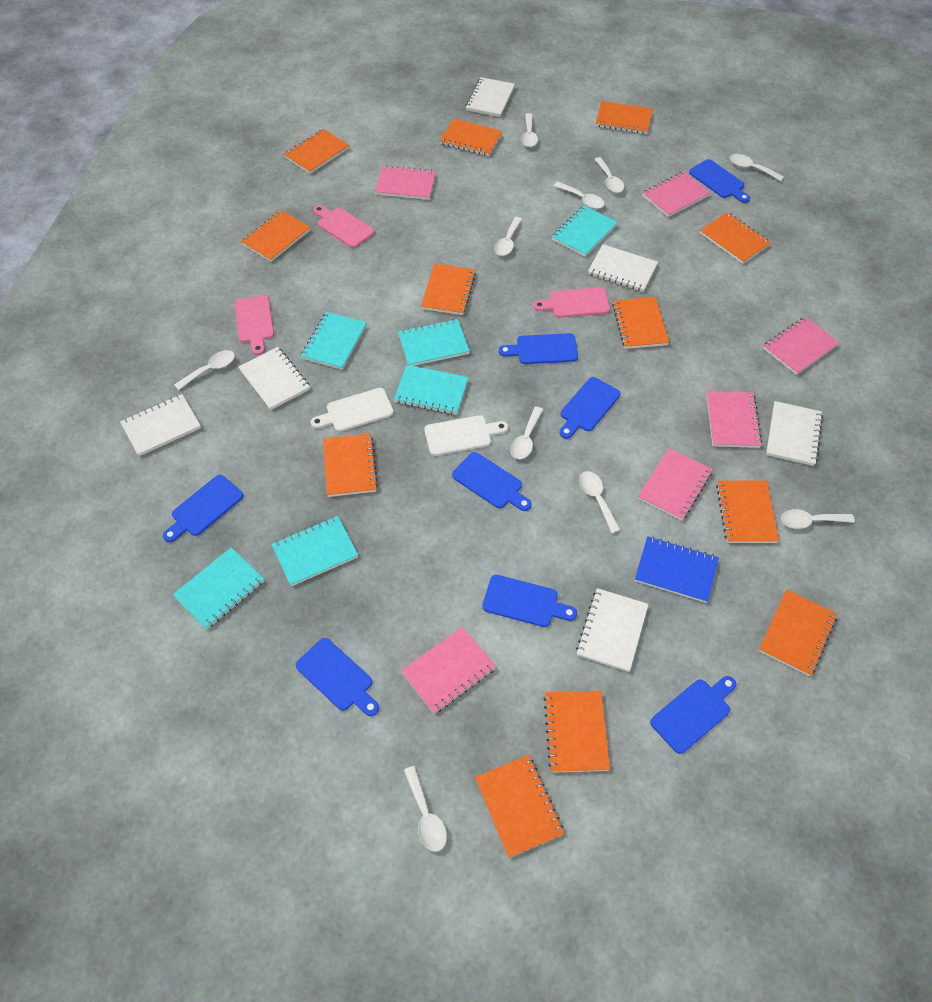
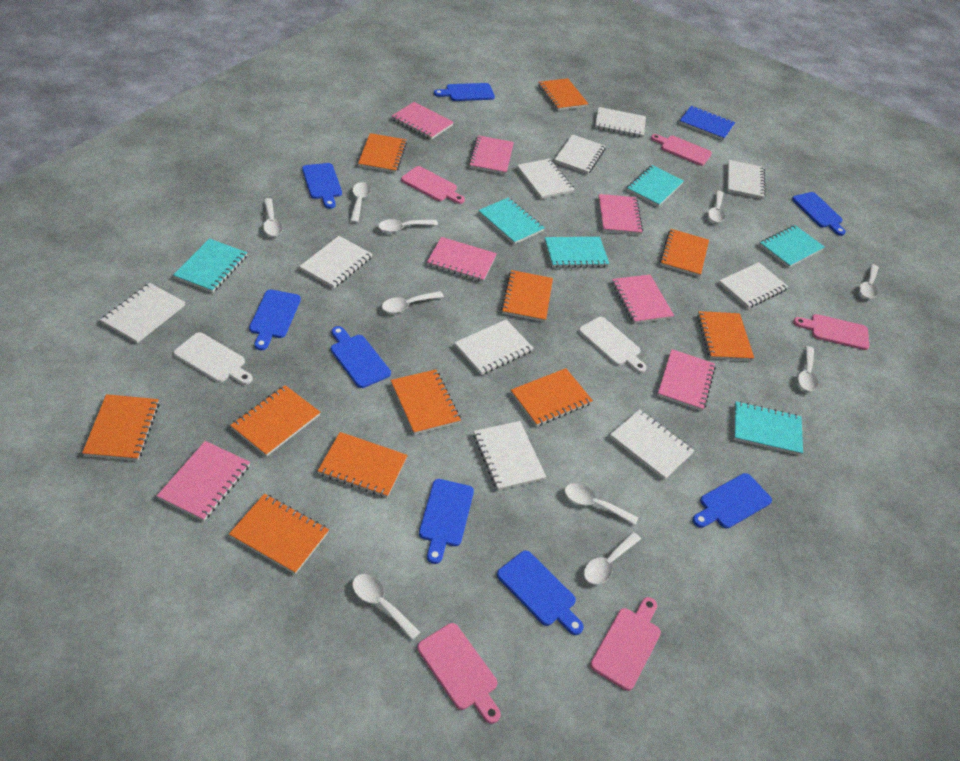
orange notebook: 12 -> 11
pink cutting board: 3 -> 5
pink notebook: 6 -> 7
white notebook: 6 -> 10

